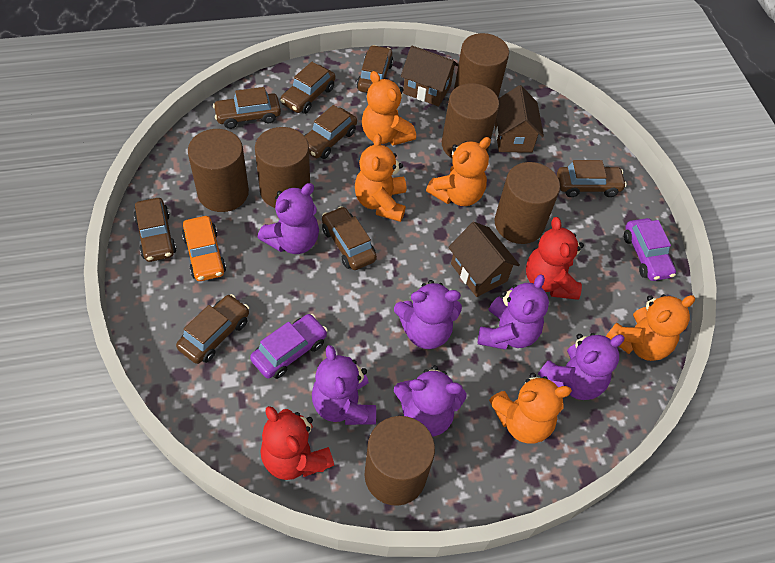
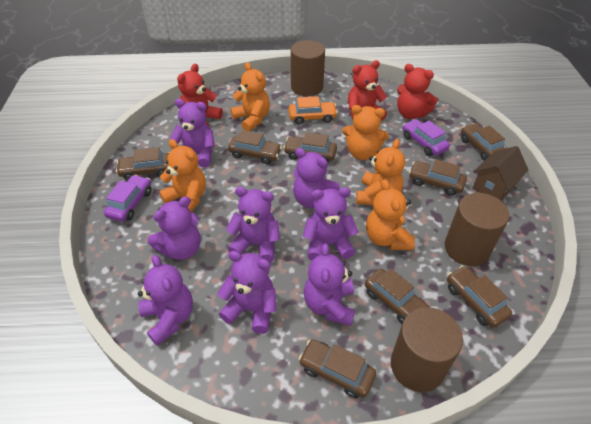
brown cylinder: 6 -> 3
brown house: 3 -> 1
purple teddy bear: 6 -> 8
red teddy bear: 2 -> 3

